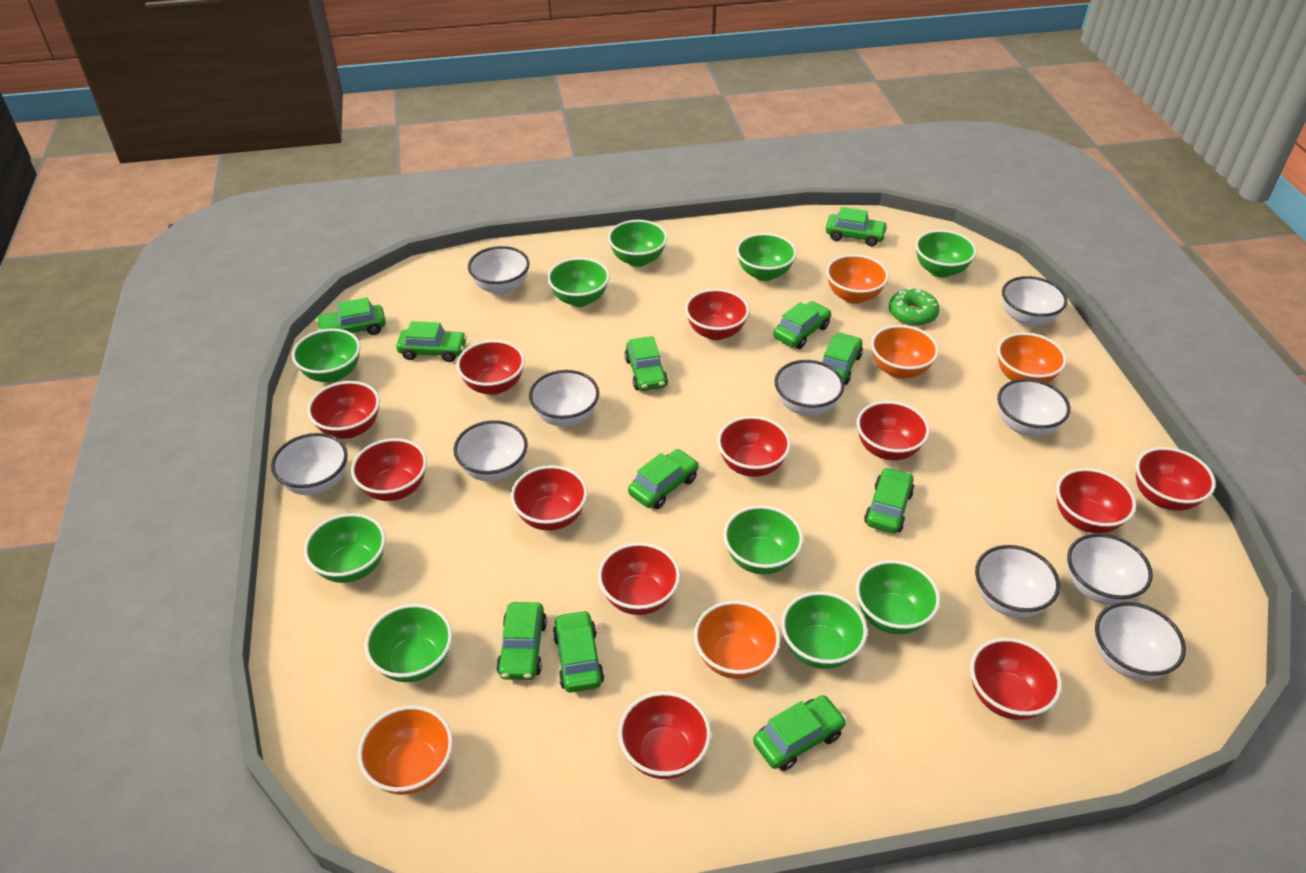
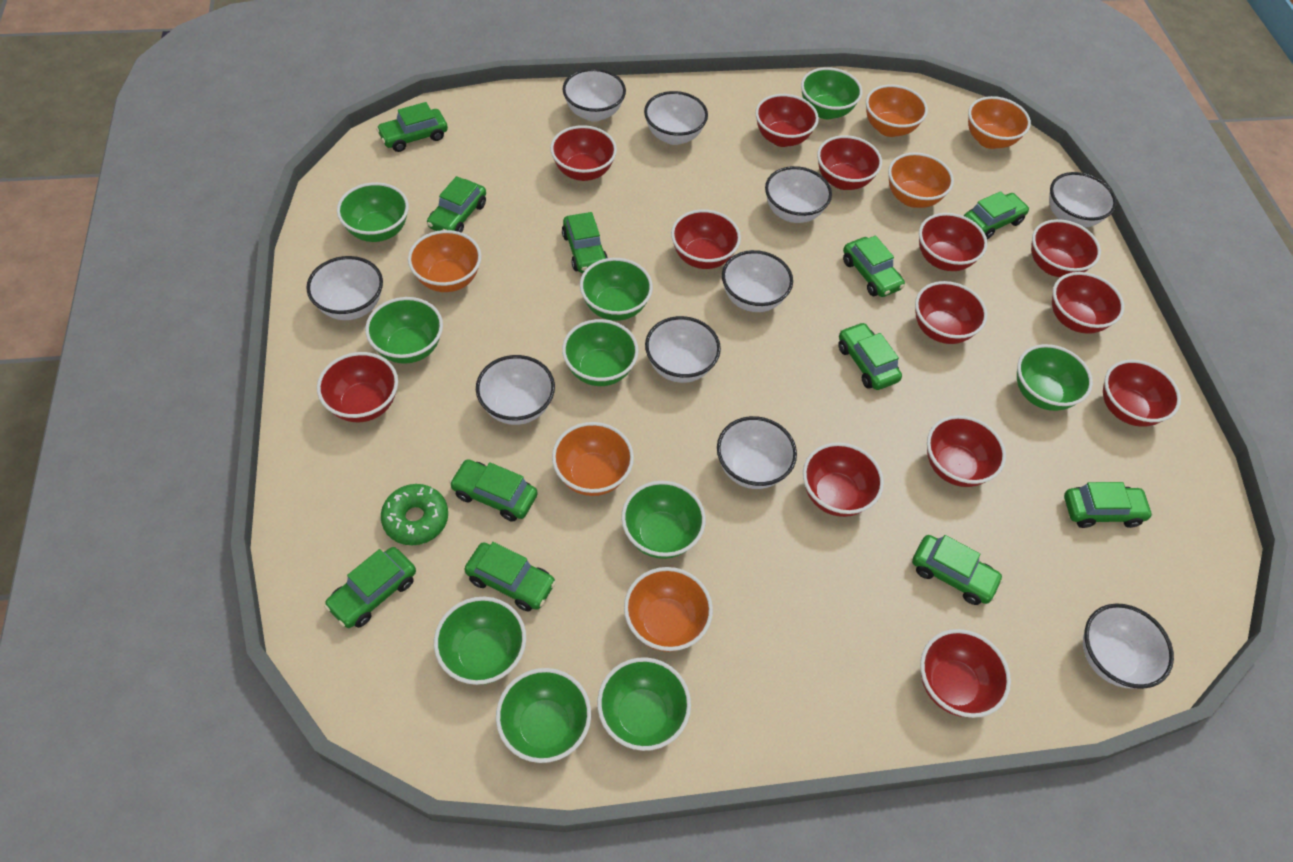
orange bowl: 5 -> 6
red bowl: 12 -> 13

